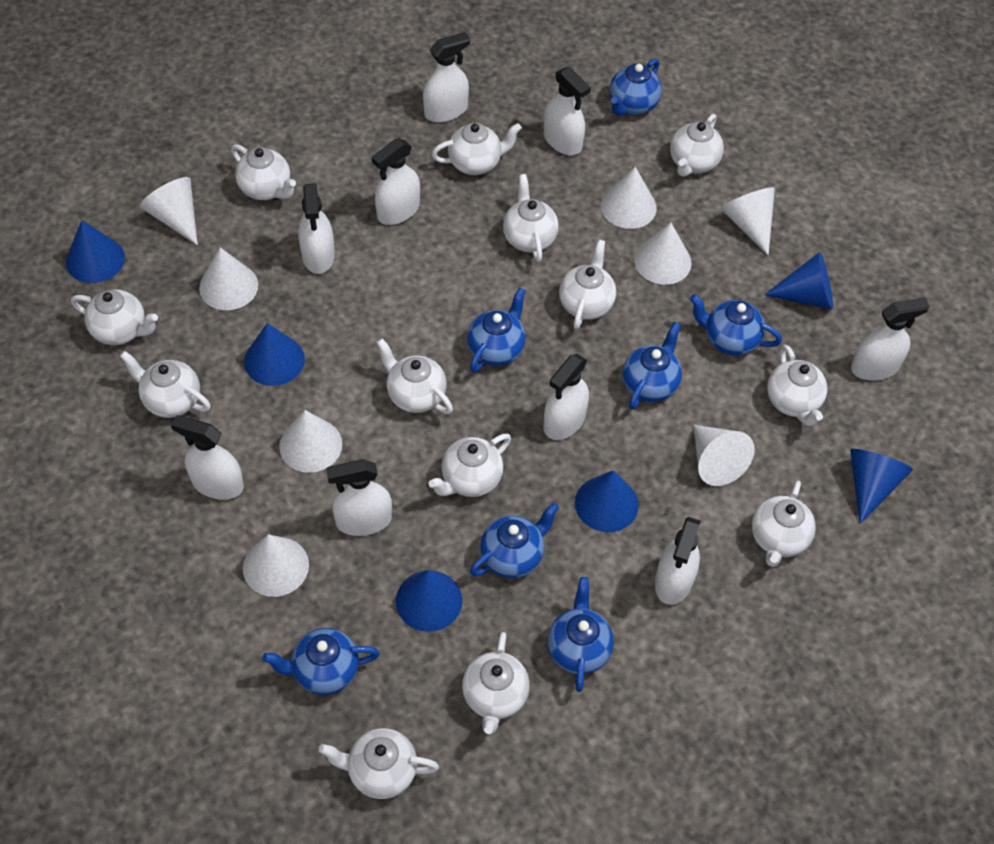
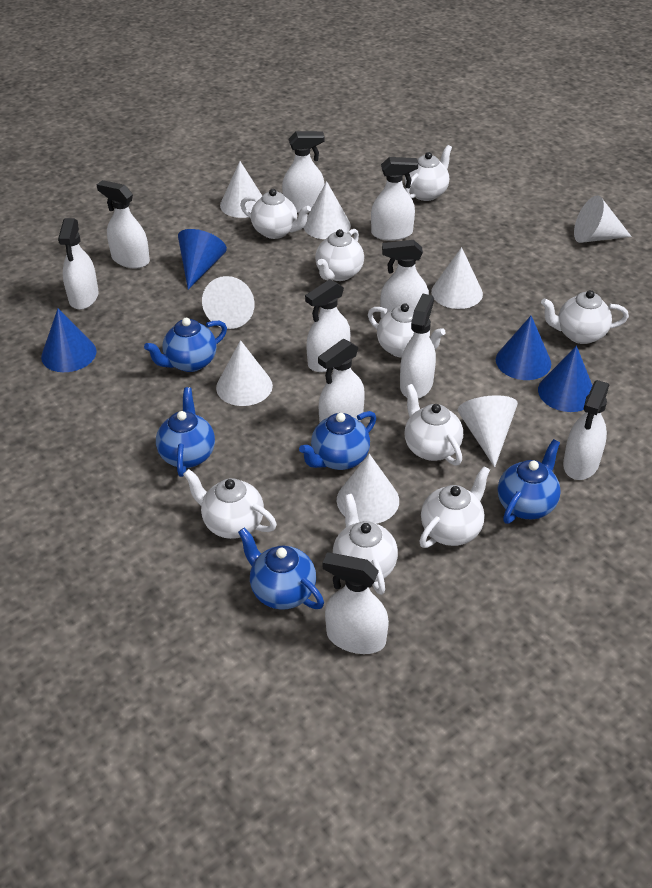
blue cone: 6 -> 4
blue teapot: 7 -> 5
white spray bottle: 9 -> 10
white teapot: 13 -> 9

